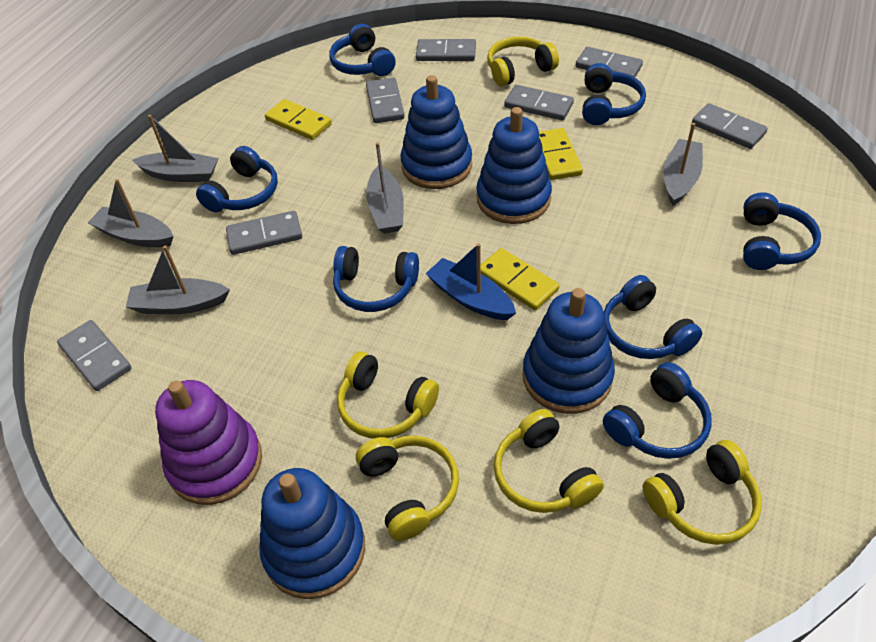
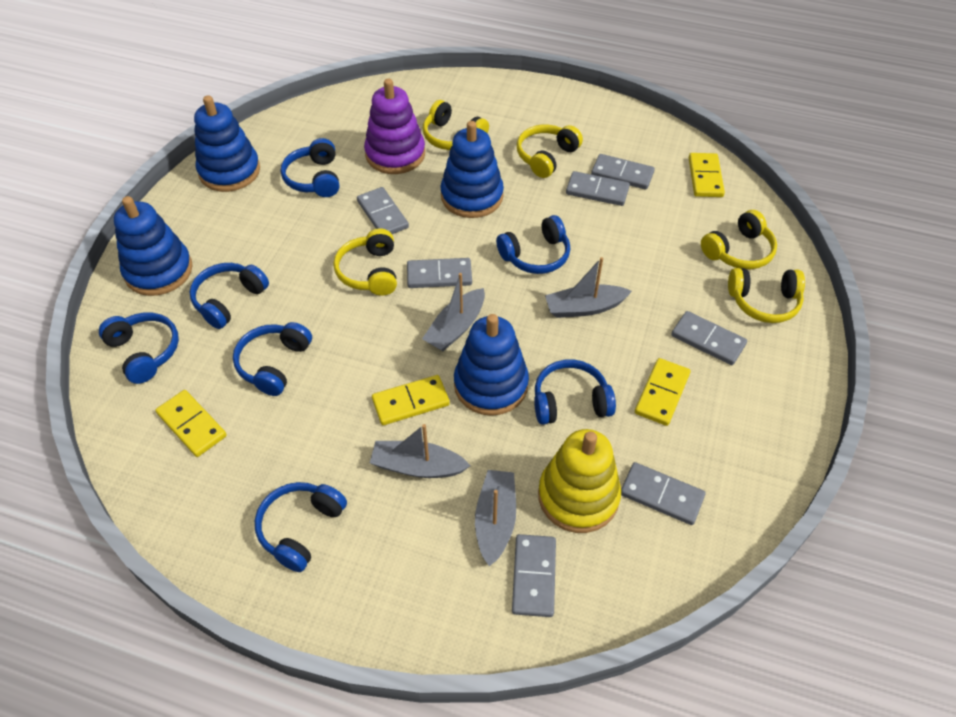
blue boat: 1 -> 0
grey boat: 5 -> 4
yellow domino: 3 -> 4
yellow stacking toy: 0 -> 1

